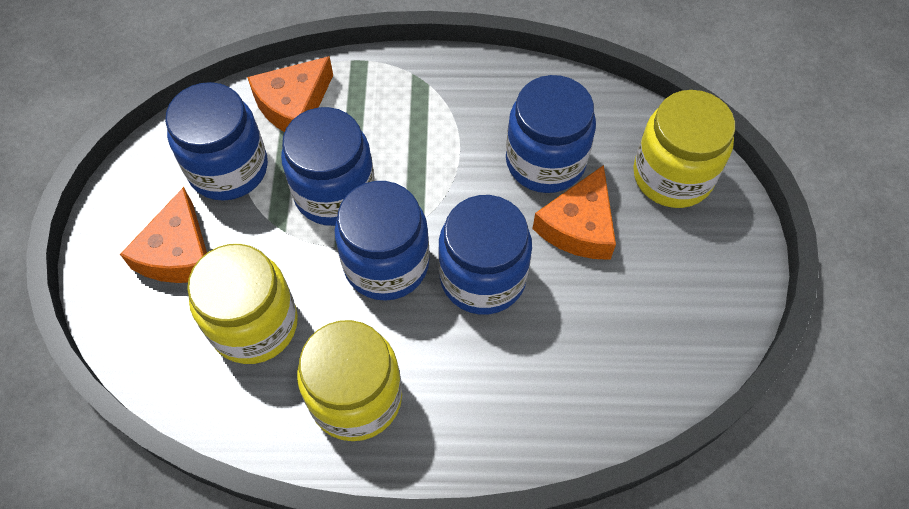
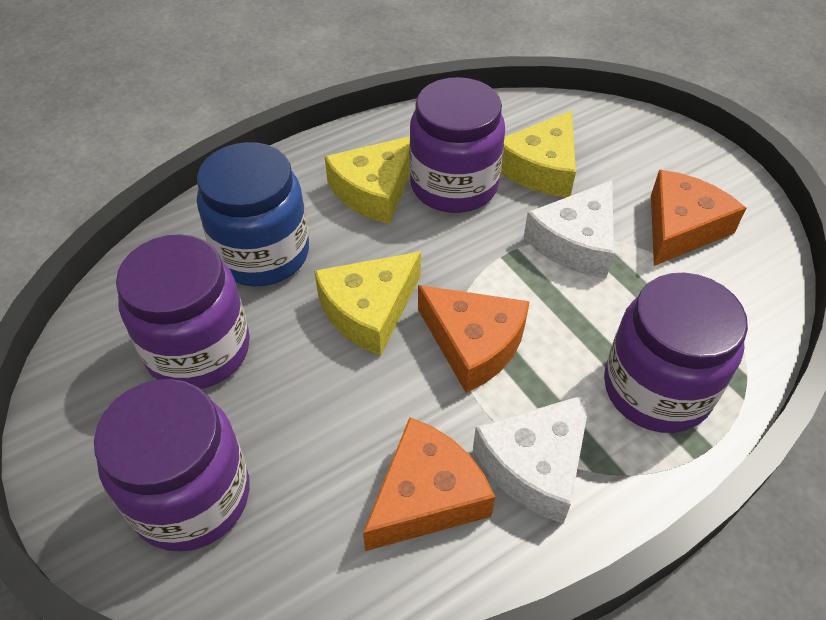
blue jar: 5 -> 1
purple jar: 0 -> 4
white cheese: 0 -> 2
yellow cheese: 0 -> 3
yellow jar: 3 -> 0

